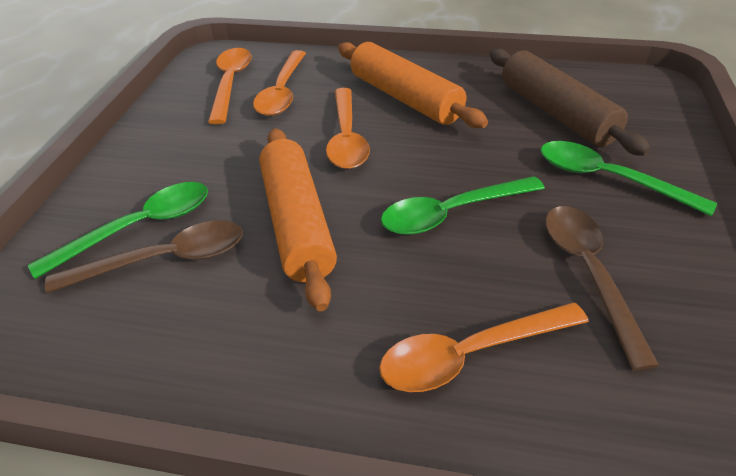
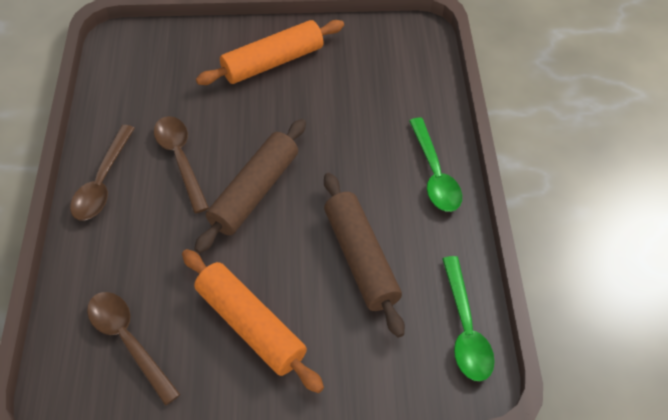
brown rolling pin: 1 -> 2
brown spoon: 2 -> 3
green spoon: 3 -> 2
orange spoon: 4 -> 0

